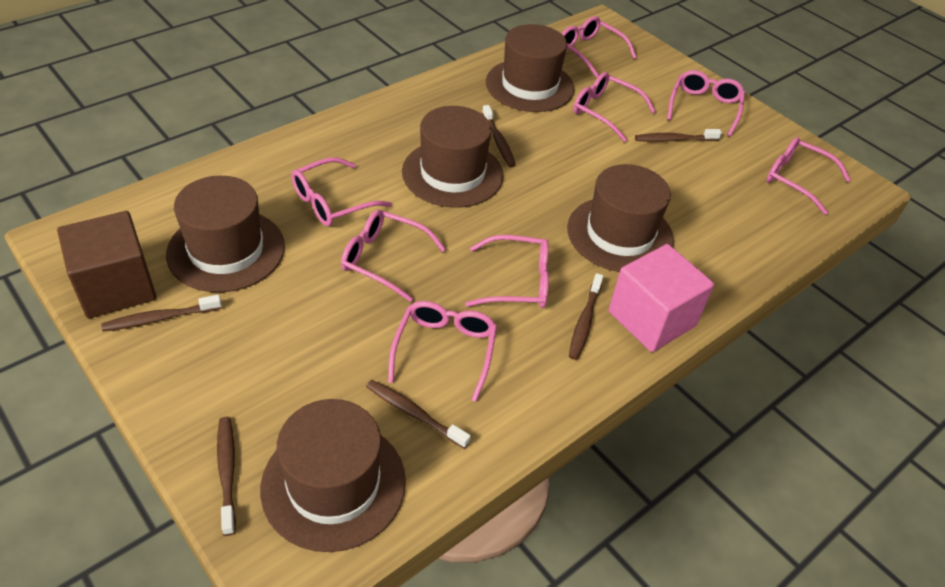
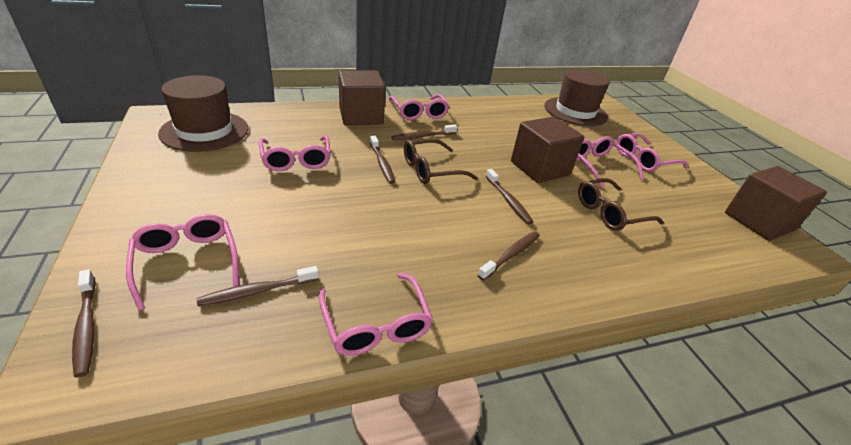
brown cube: 1 -> 3
brown glasses: 0 -> 2
brown hat: 5 -> 2
pink cube: 1 -> 0
pink glasses: 8 -> 6

